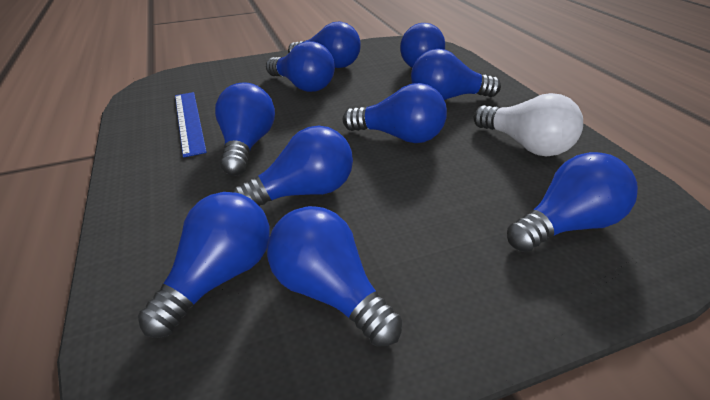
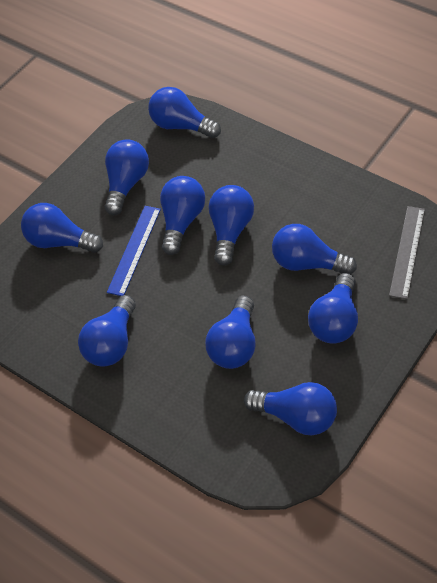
grey ruler: 0 -> 1
white light bulb: 1 -> 0

